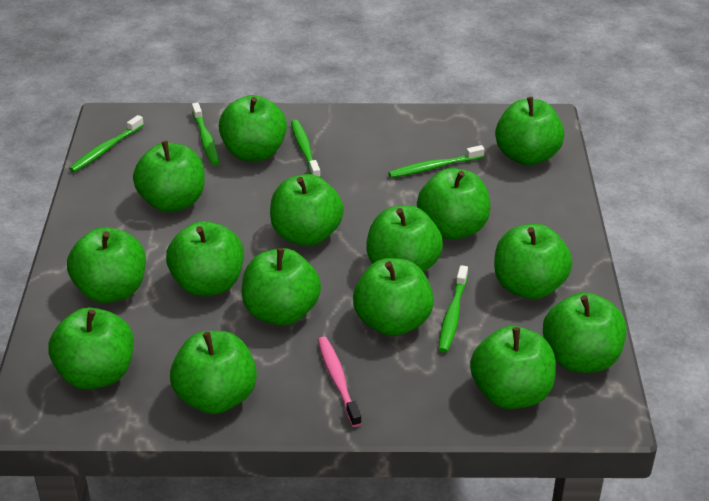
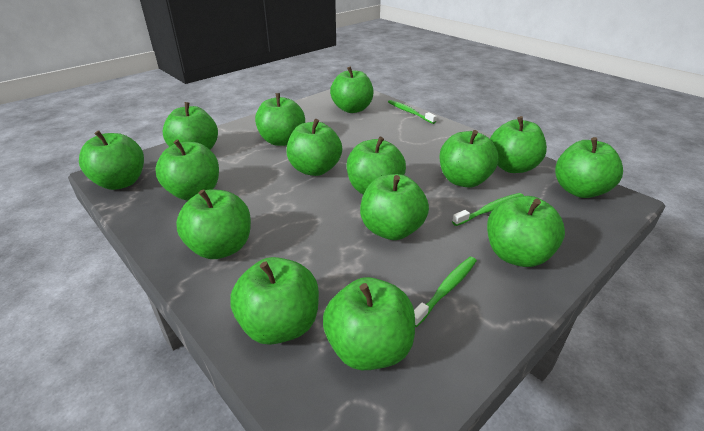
green toothbrush: 5 -> 3
pink toothbrush: 1 -> 0

